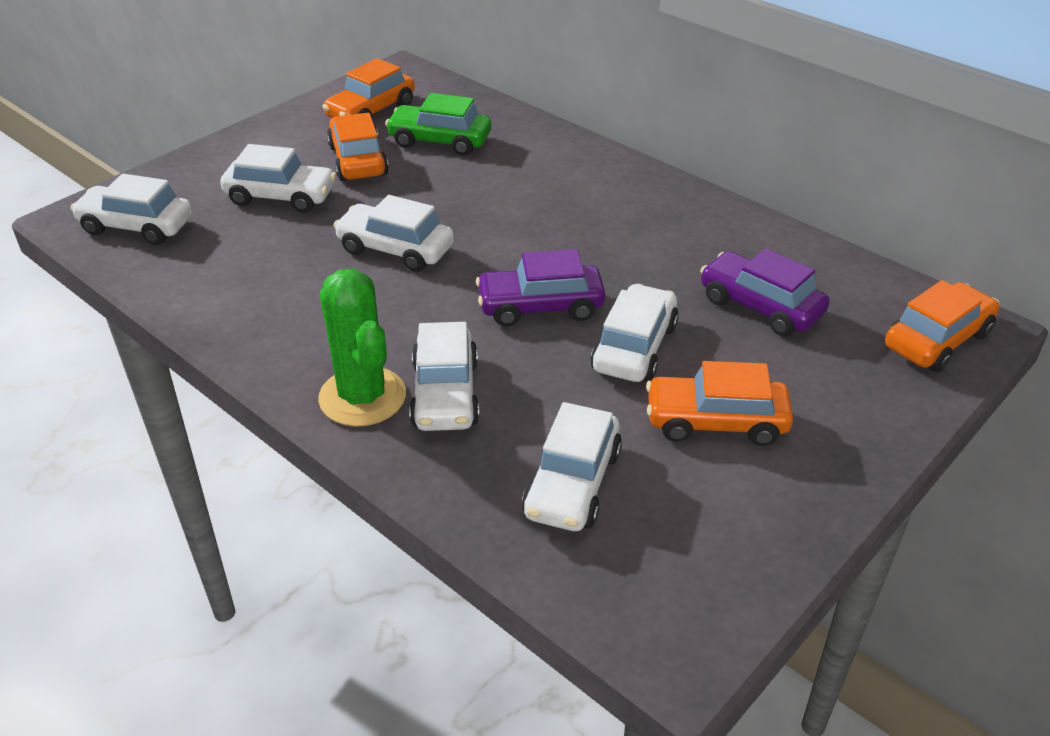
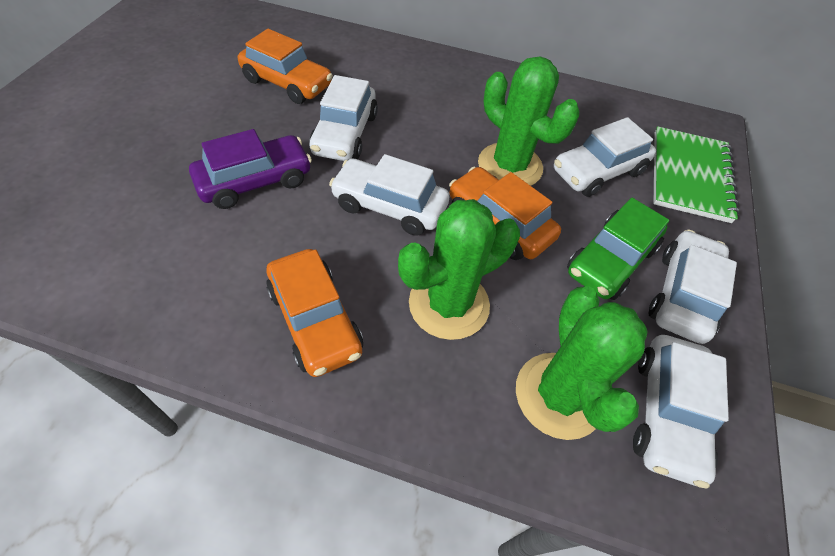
green cactus: 1 -> 3
green notebook: 0 -> 1
orange car: 4 -> 3
purple car: 2 -> 1
white car: 6 -> 5

